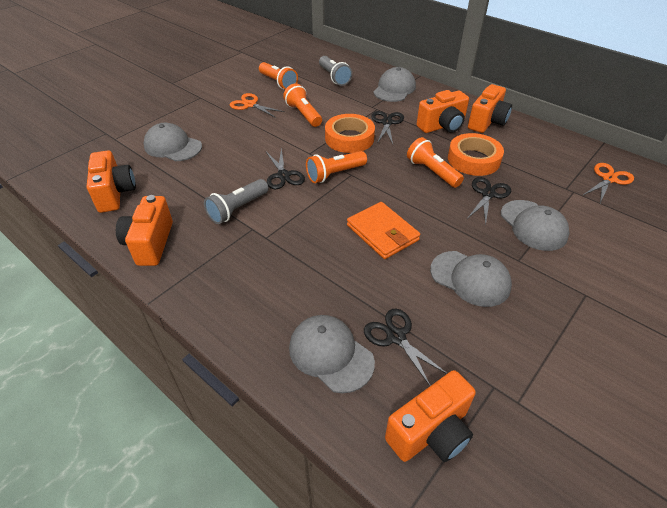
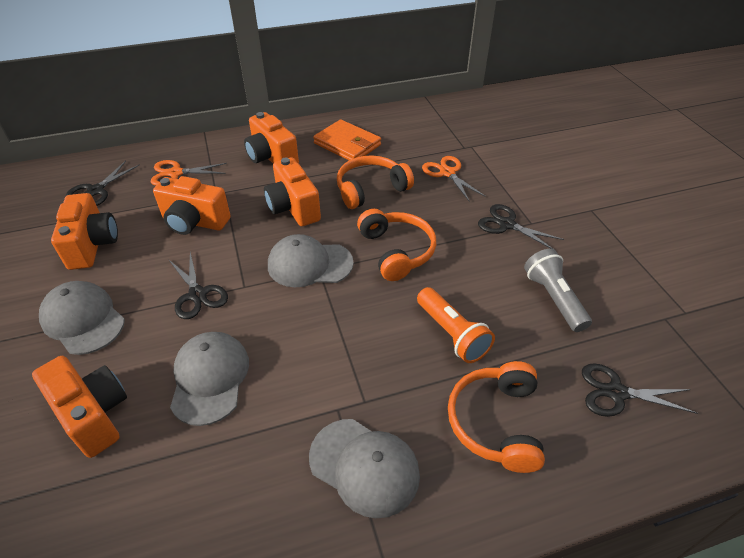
grey cap: 5 -> 4
grey flashlight: 2 -> 1
orange flashlight: 4 -> 1
orange headphones: 0 -> 3
orange tape: 2 -> 0

